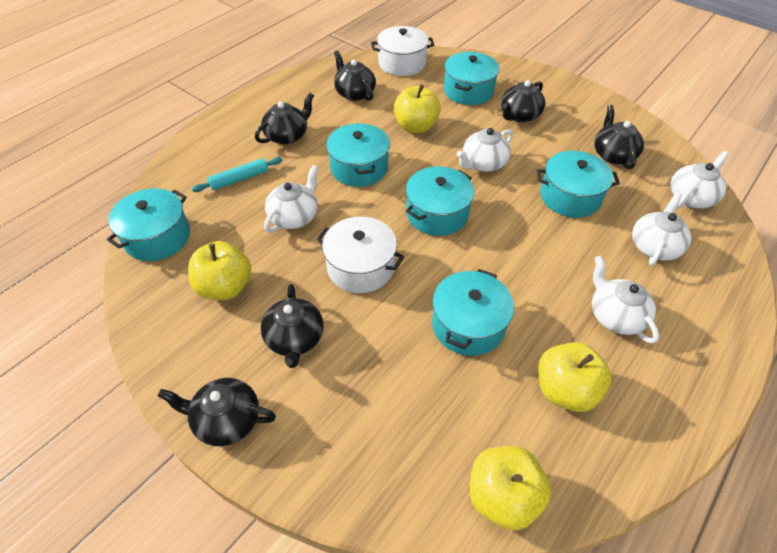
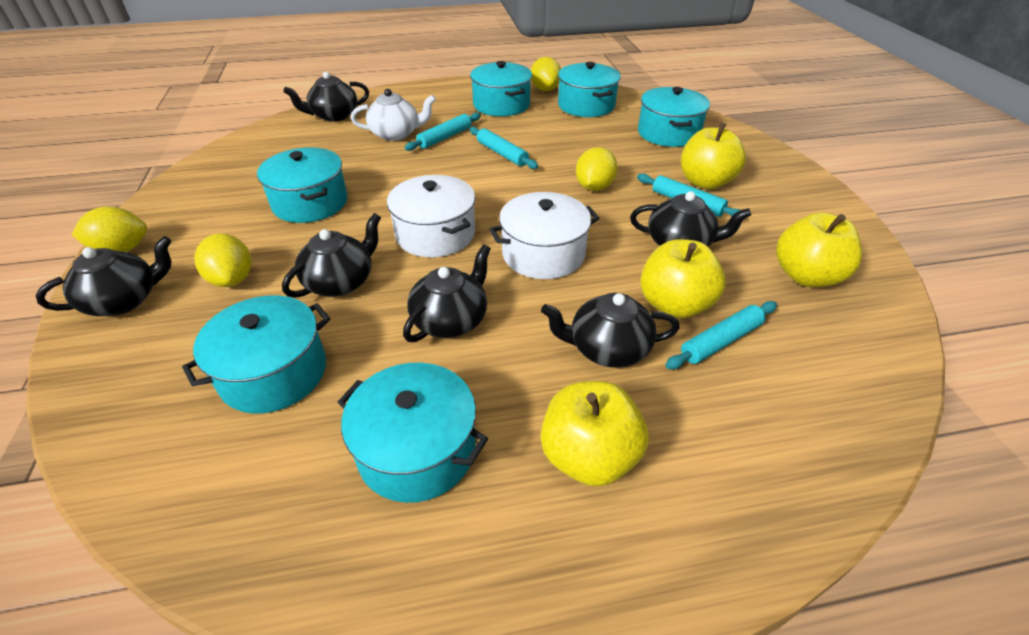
turquoise rolling pin: 1 -> 4
white teapot: 5 -> 1
yellow lemon: 0 -> 4

